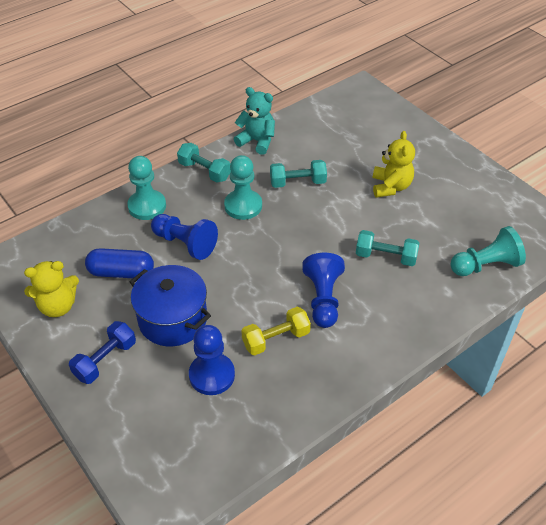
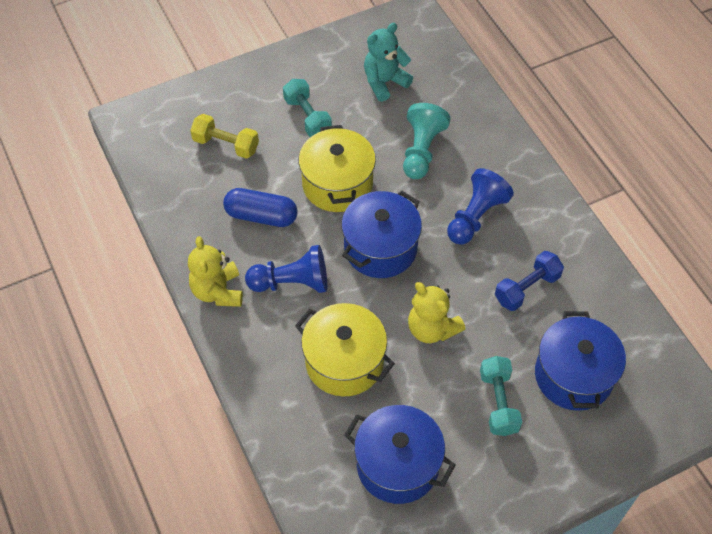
blue pawn: 3 -> 2
blue pot: 1 -> 3
turquoise dumbbell: 3 -> 2
turquoise pawn: 3 -> 1
yellow pot: 0 -> 2

